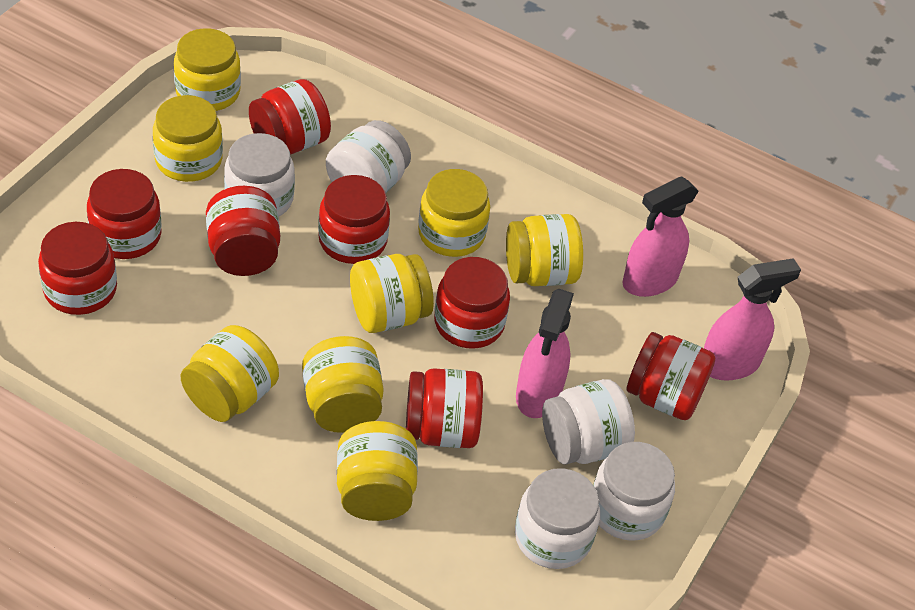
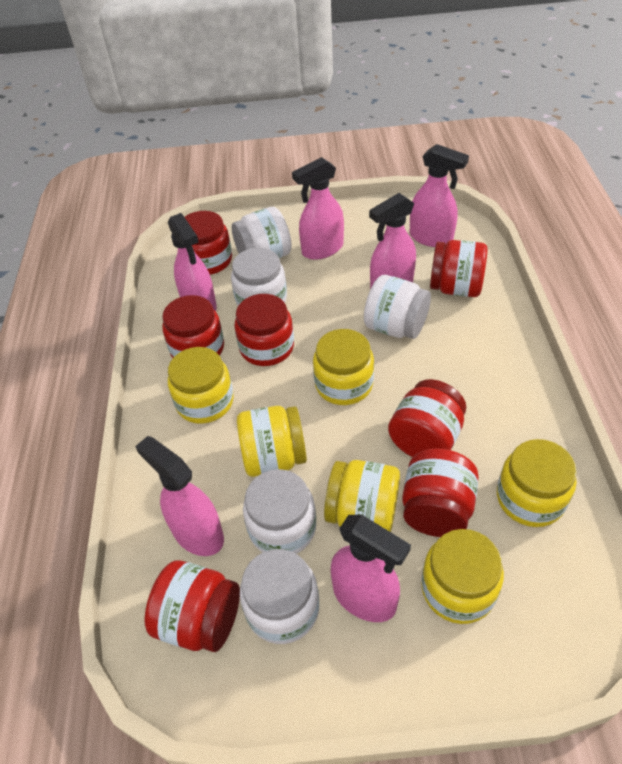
pink spray bottle: 3 -> 6
red jar: 8 -> 7
yellow jar: 8 -> 6

